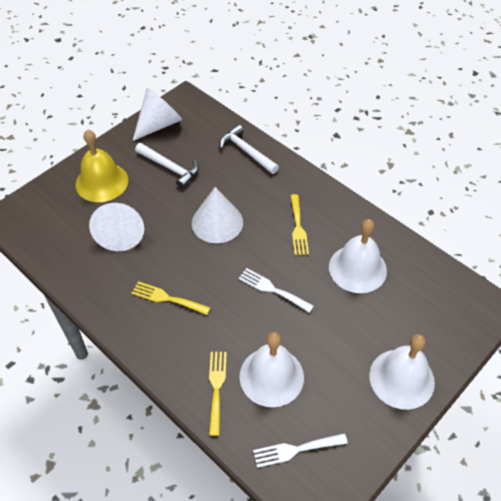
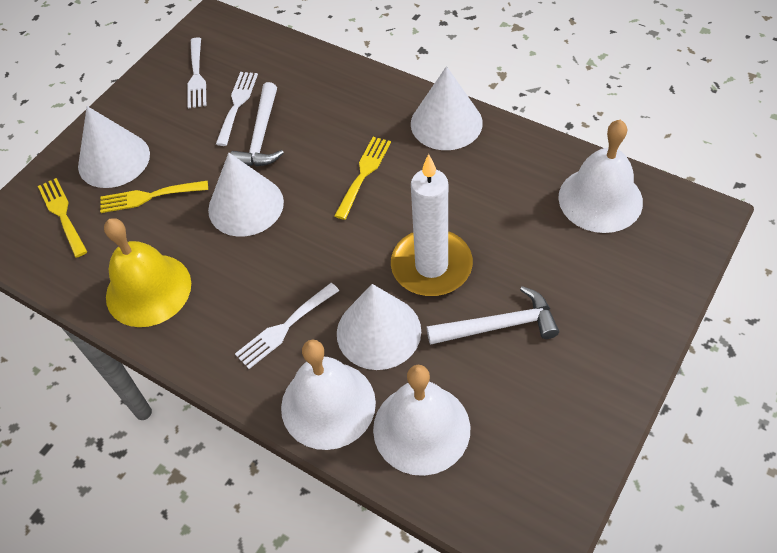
white candle: 0 -> 1
white cone: 3 -> 4
white fork: 2 -> 3

